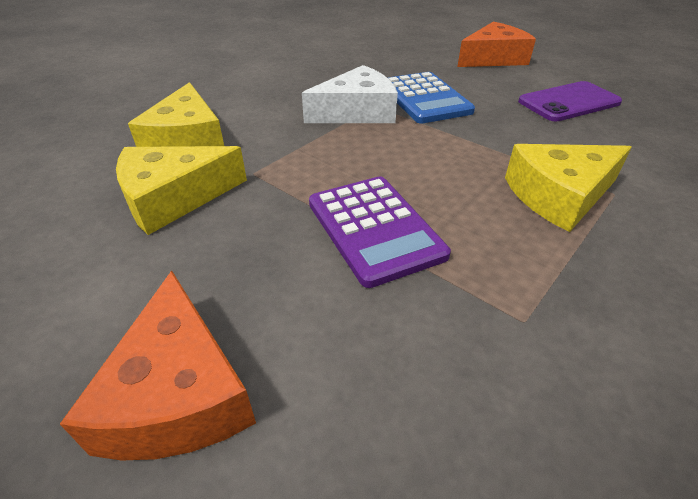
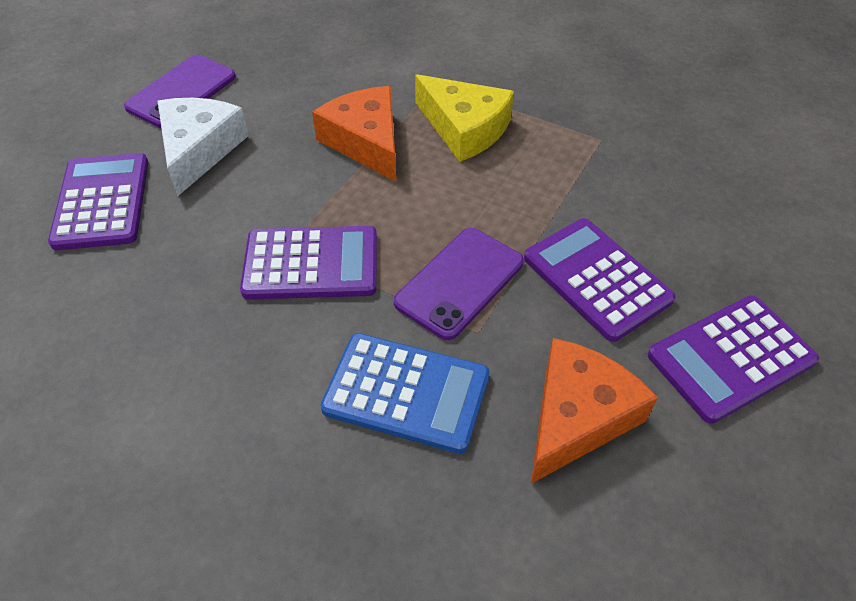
purple calculator: 1 -> 4
purple phone: 1 -> 2
yellow cheese: 3 -> 1

